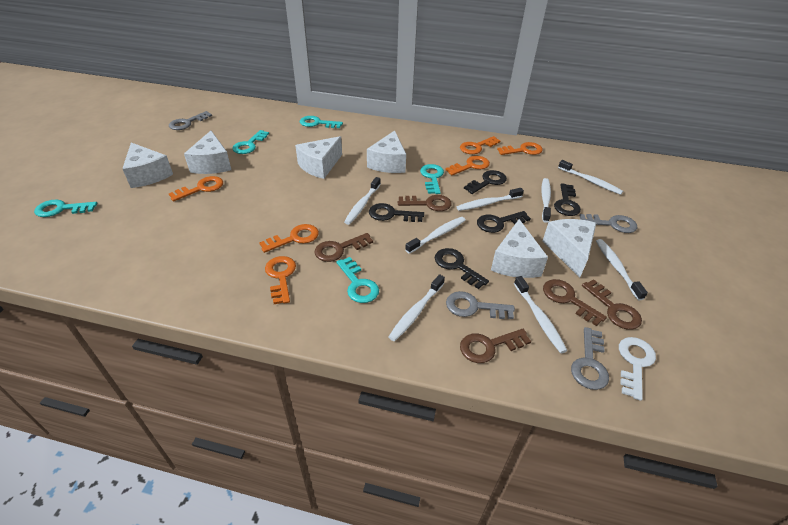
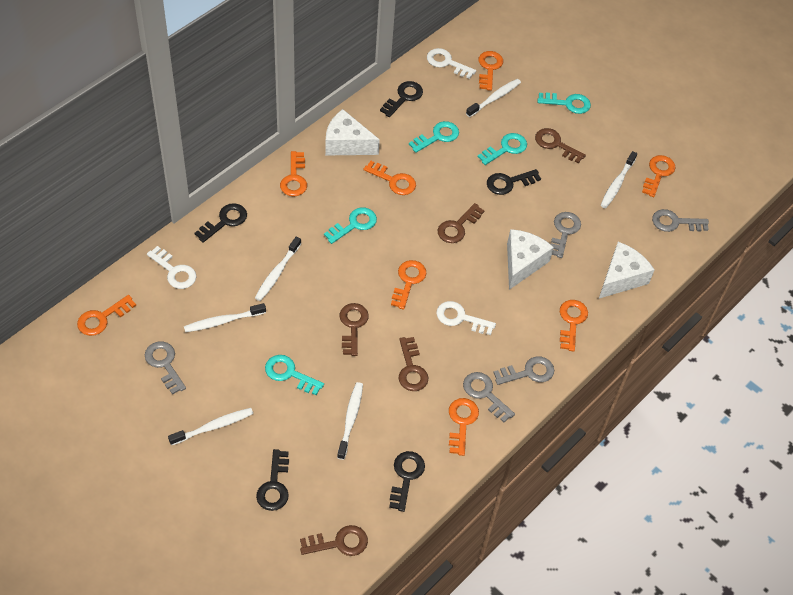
grey key: 4 -> 5
orange key: 6 -> 8
white cheese: 6 -> 3
white key: 1 -> 3
white toothbrush: 8 -> 6

